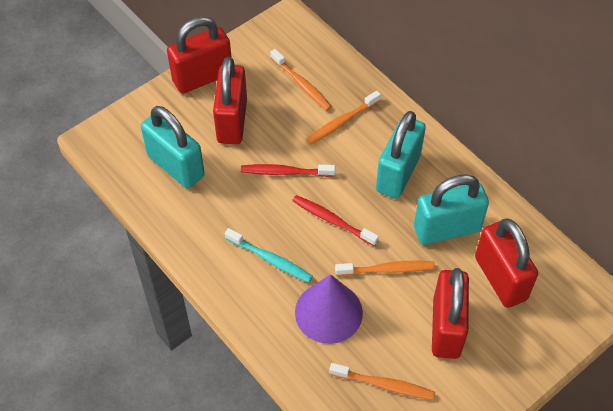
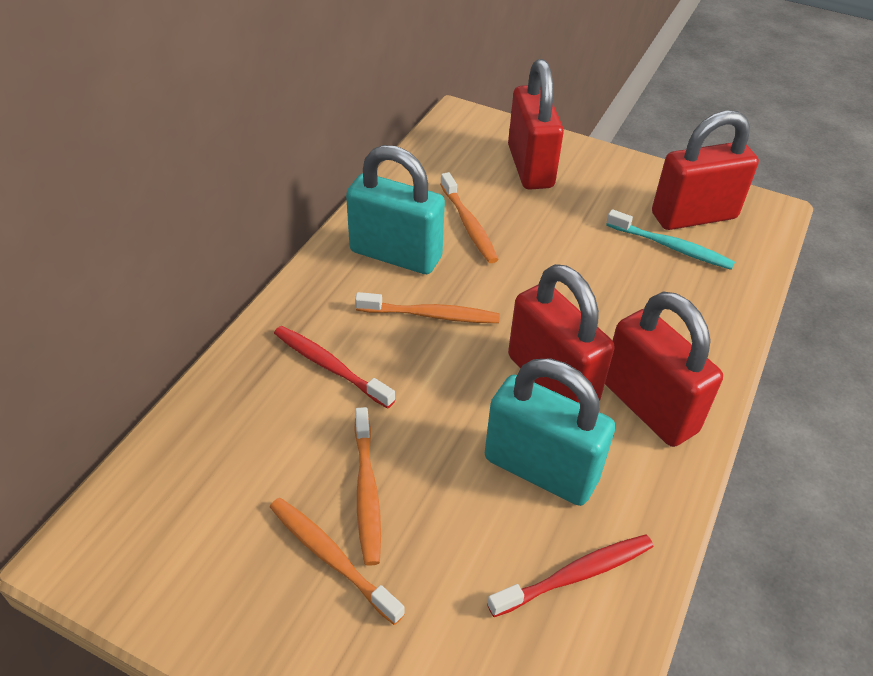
purple cone: 1 -> 0
turquoise padlock: 3 -> 2

